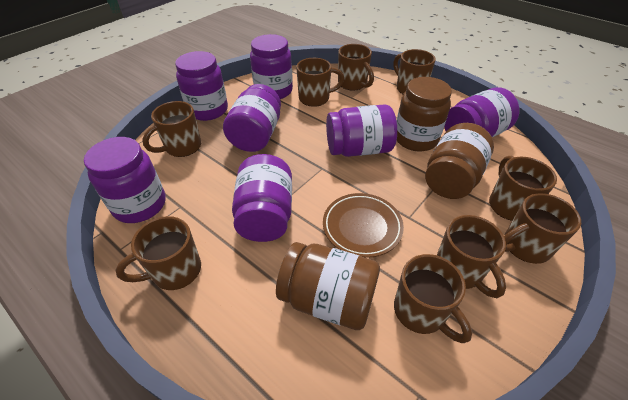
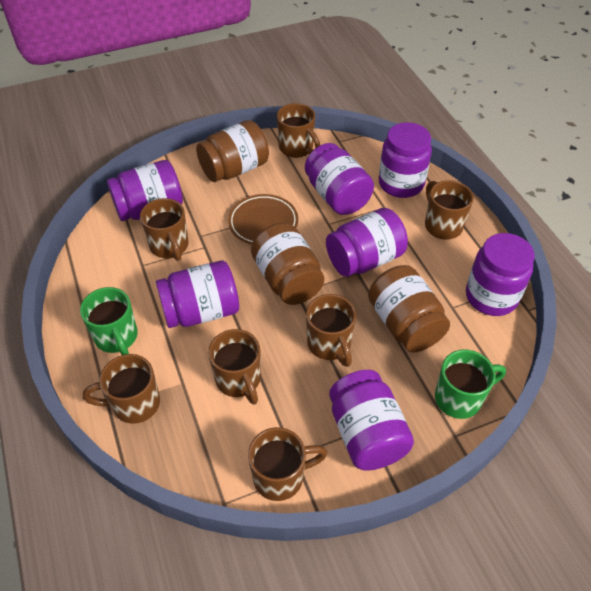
brown mug: 9 -> 7
green mug: 0 -> 2

